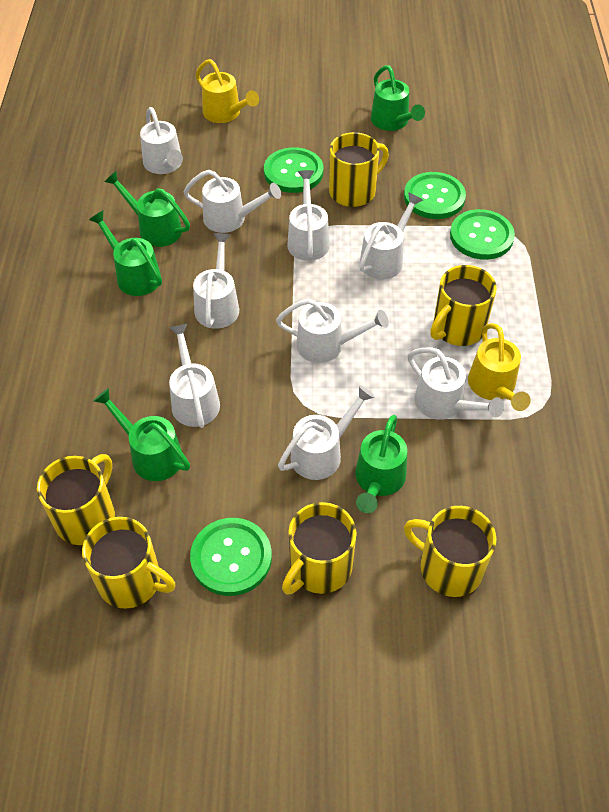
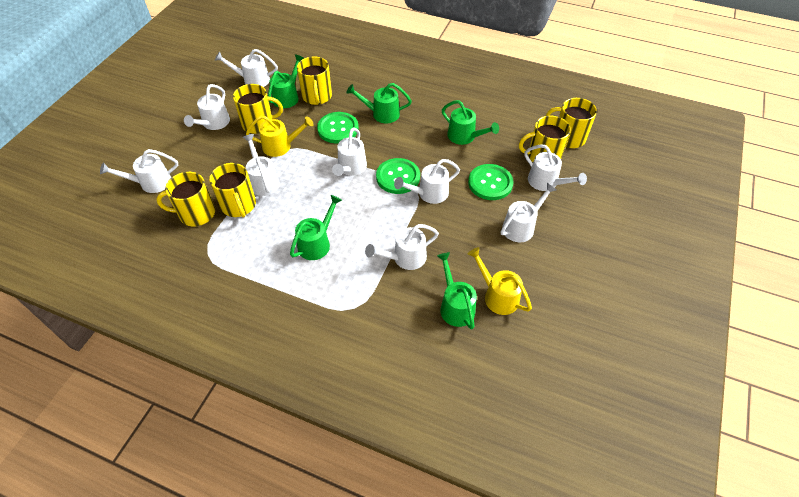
green button: 4 -> 3

